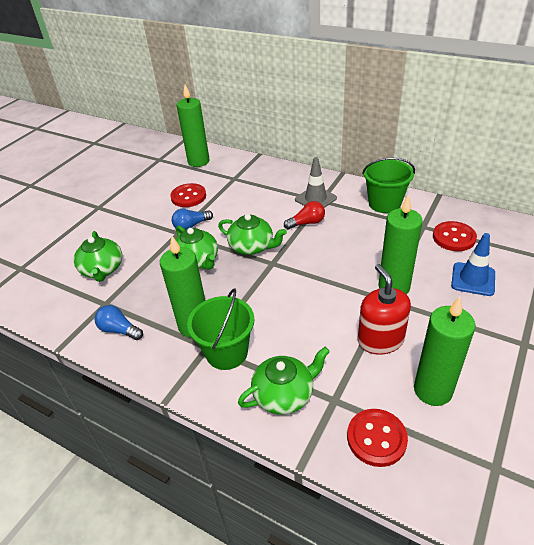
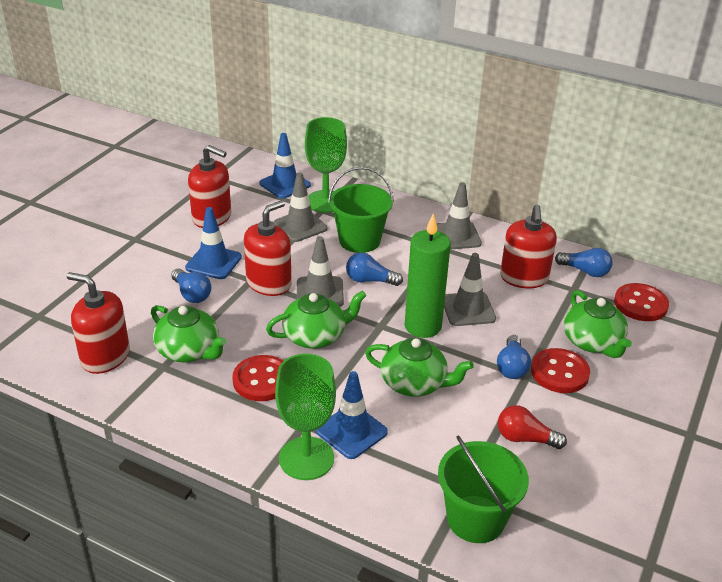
blue light bulb: 2 -> 4
blue traffic cone: 1 -> 3
green candle: 4 -> 1
green goblet: 0 -> 2
grey traffic cone: 1 -> 4
red soap dispenser: 1 -> 4

